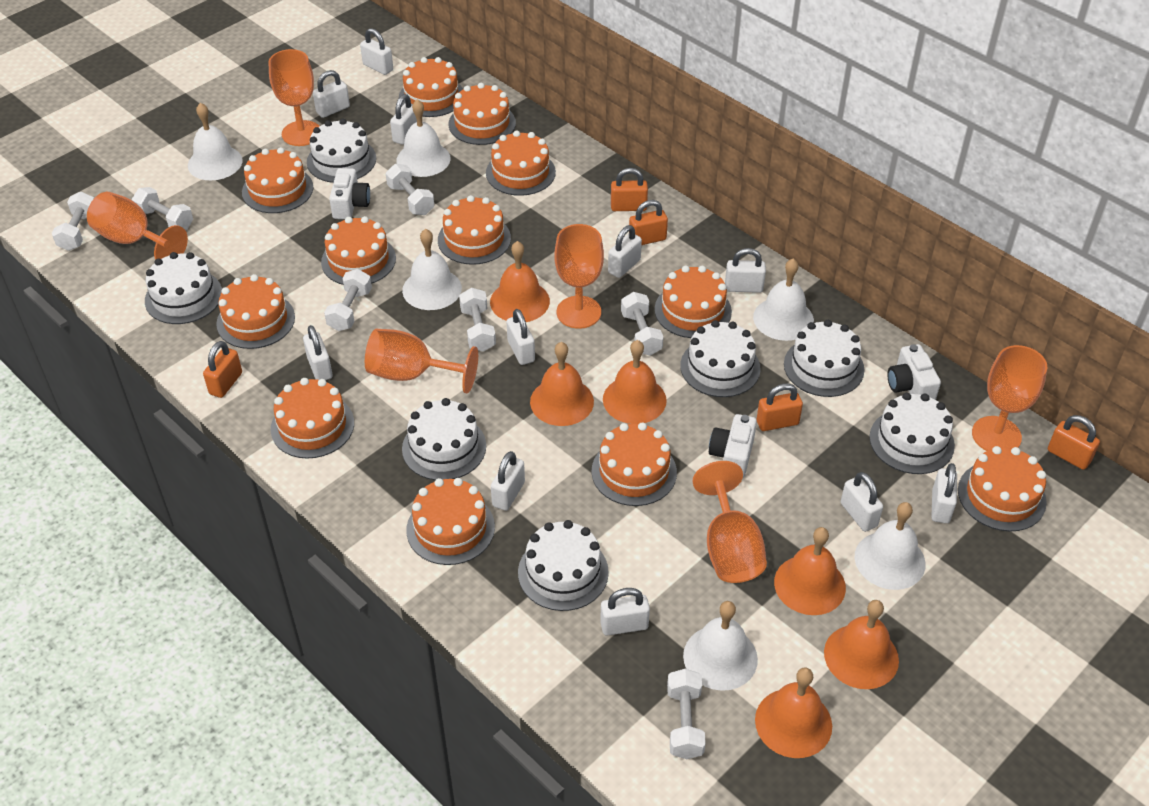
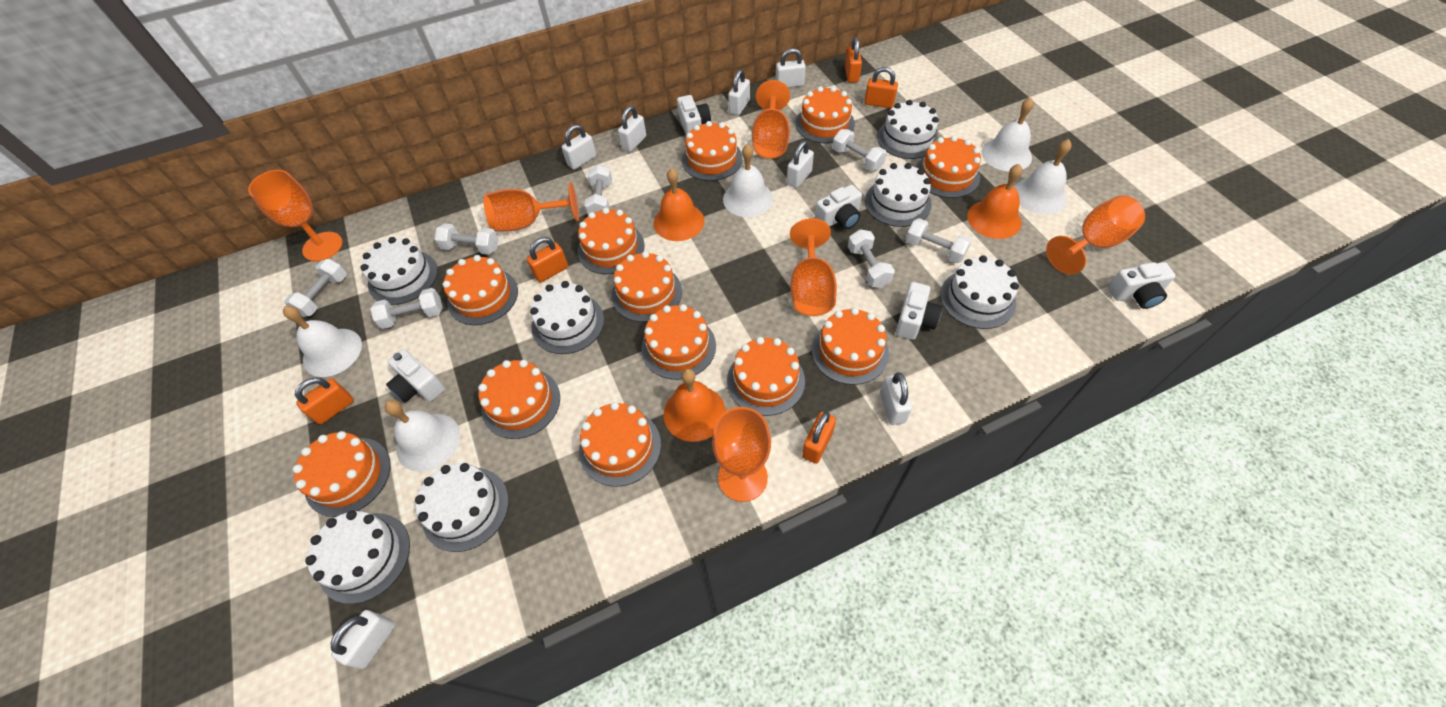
orange bell: 6 -> 3
white bell: 6 -> 5
white camera: 3 -> 5
white padlock: 11 -> 7

